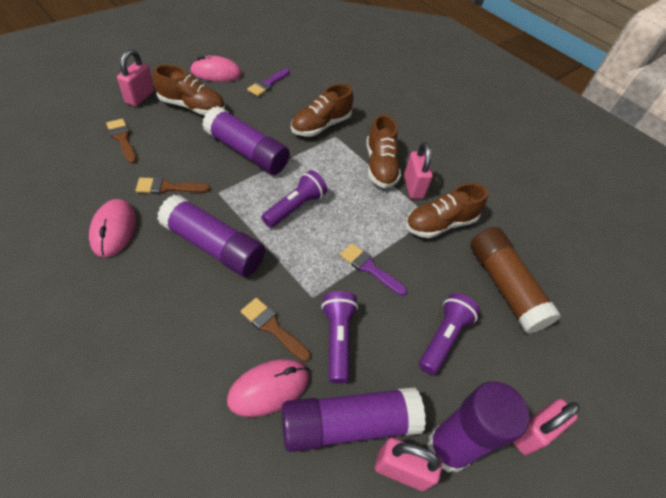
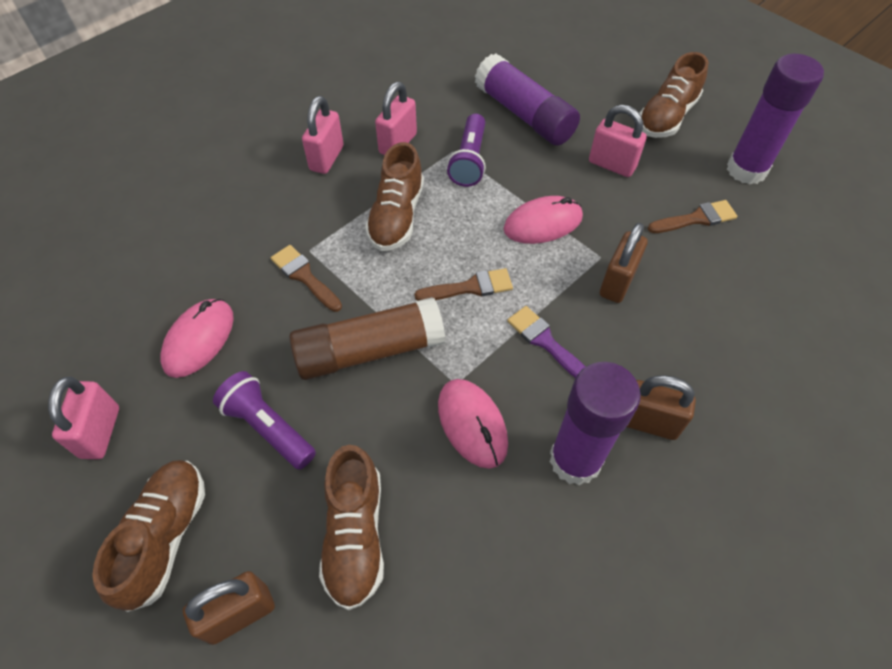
brown padlock: 0 -> 3
purple brush: 2 -> 1
purple flashlight: 3 -> 2
purple glue stick: 4 -> 3

